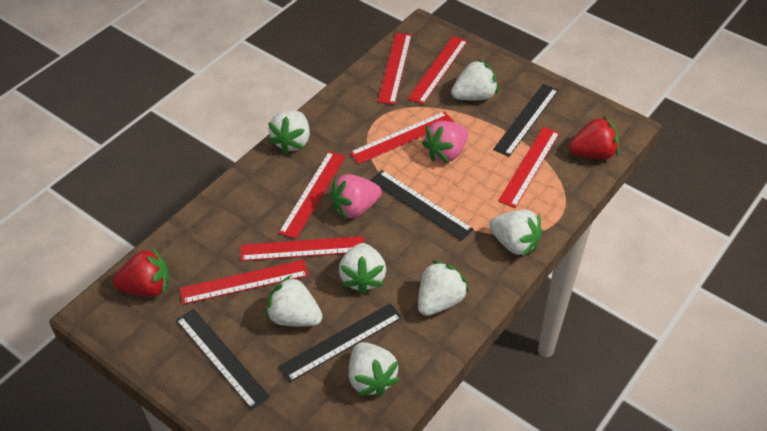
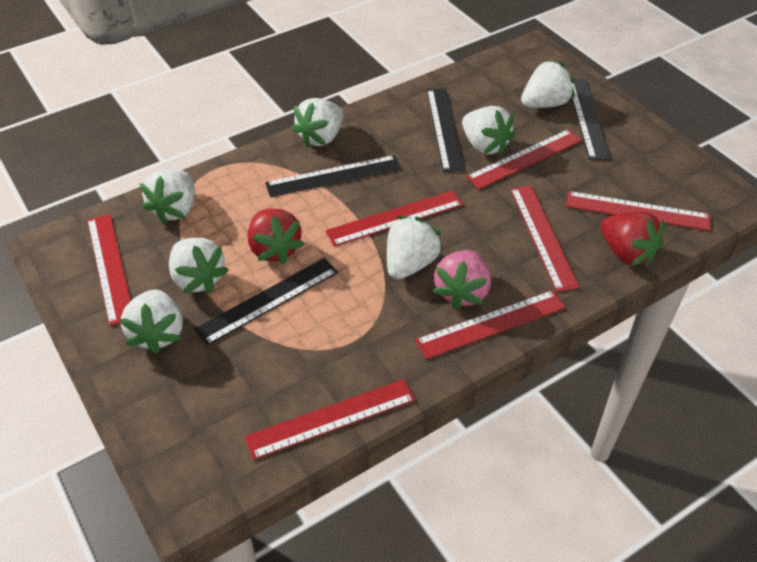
pink strawberry: 2 -> 1

